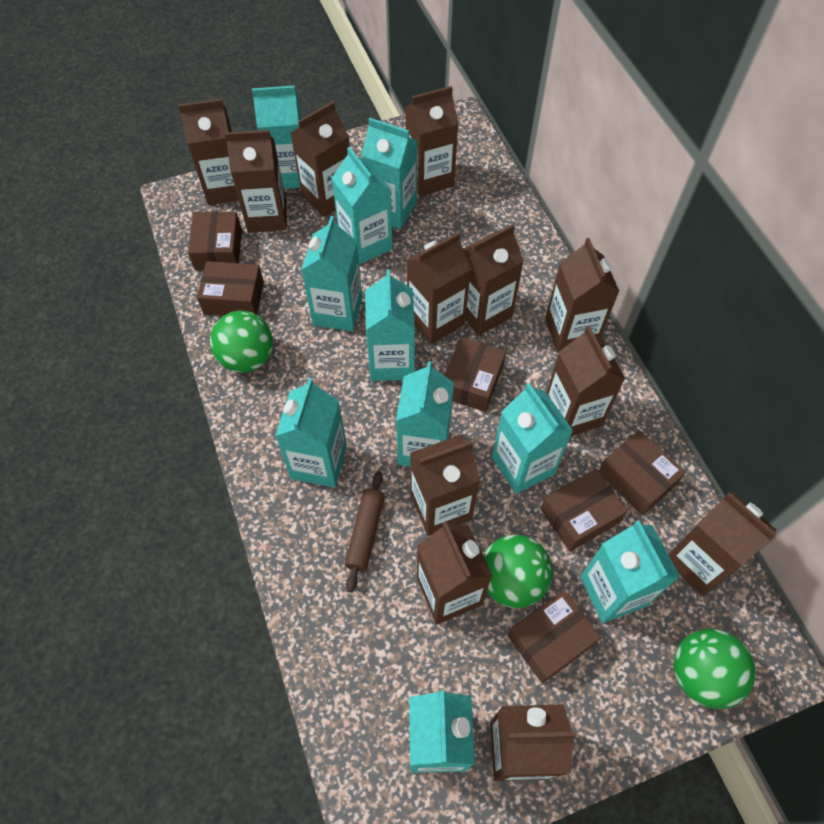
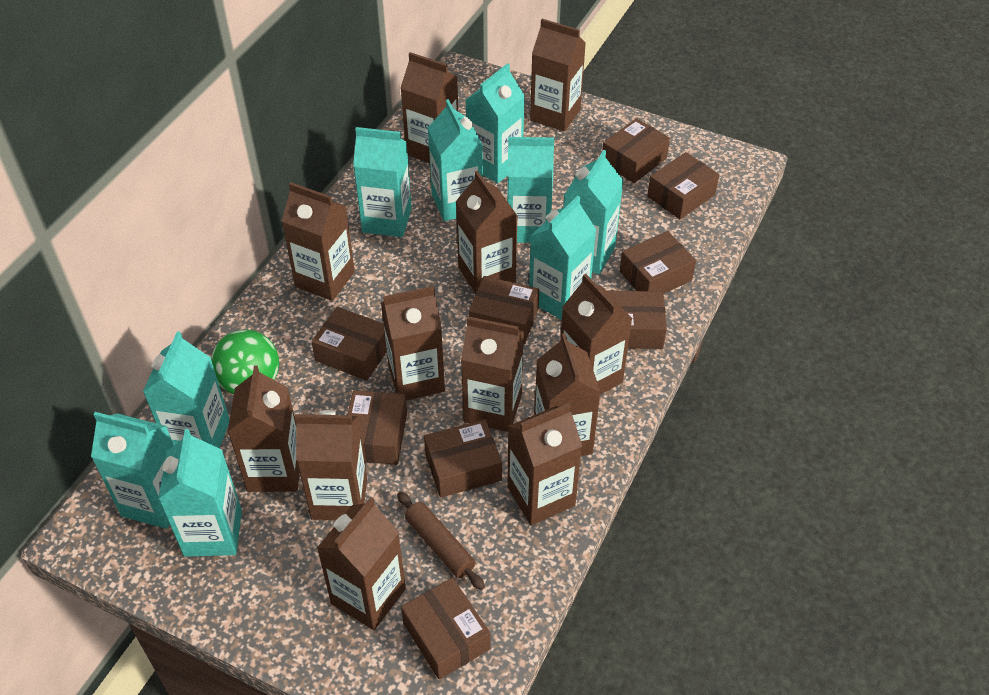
brown box: 6 -> 9
green ball: 3 -> 1
turquoise carton: 10 -> 9

